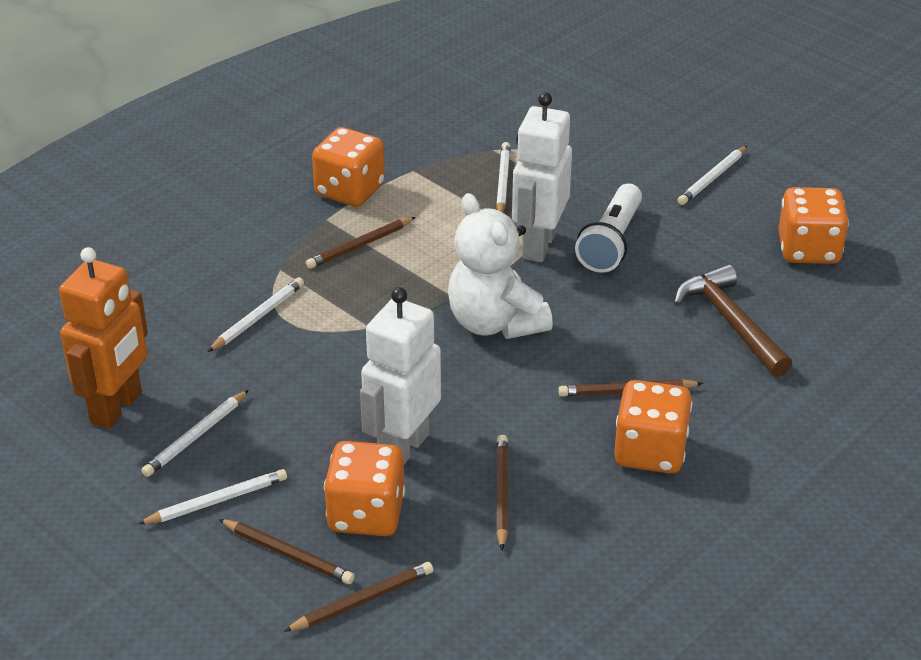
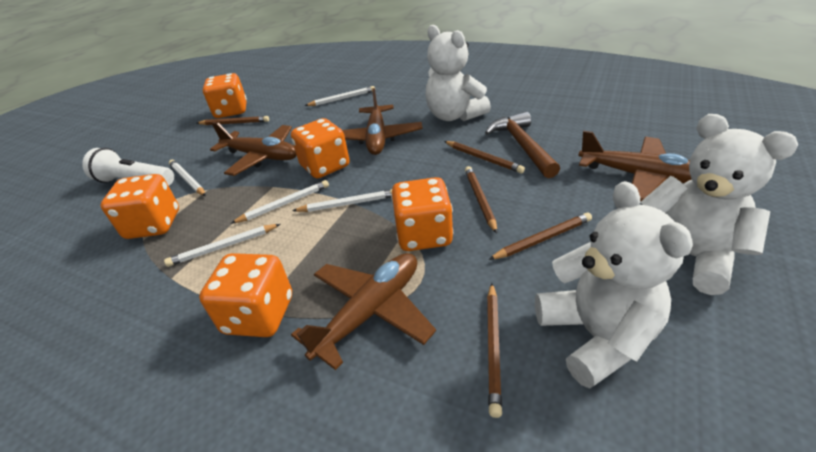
brown plane: 0 -> 4
orange dice: 4 -> 5
orange robot: 1 -> 0
white robot: 2 -> 0
white teddy bear: 1 -> 3

